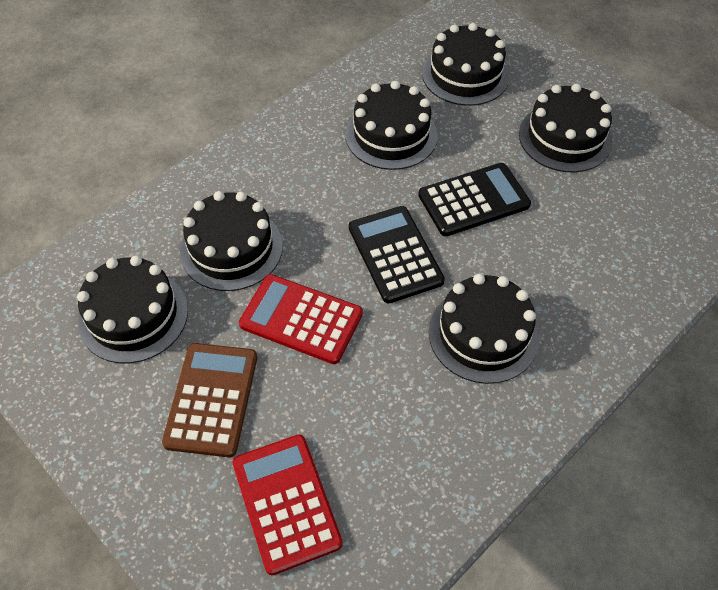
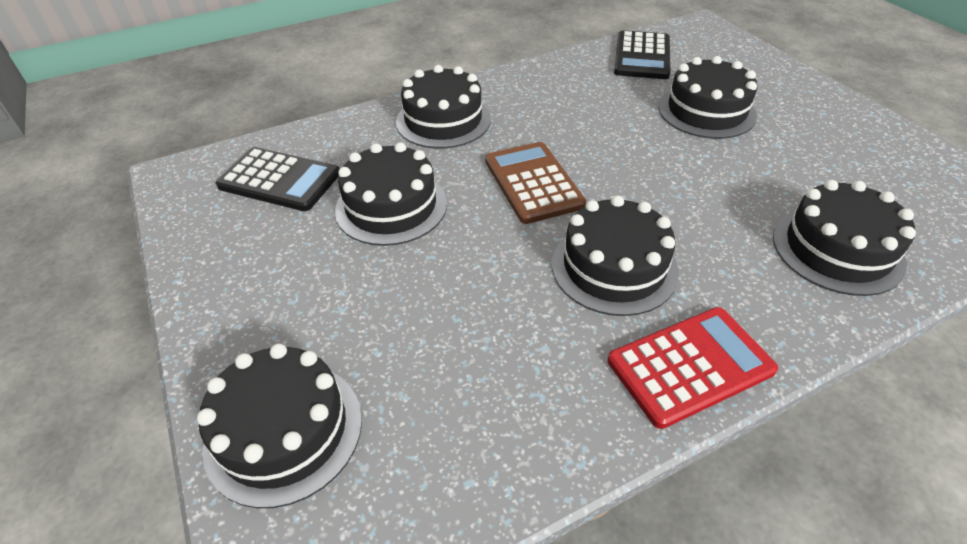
red calculator: 2 -> 1

